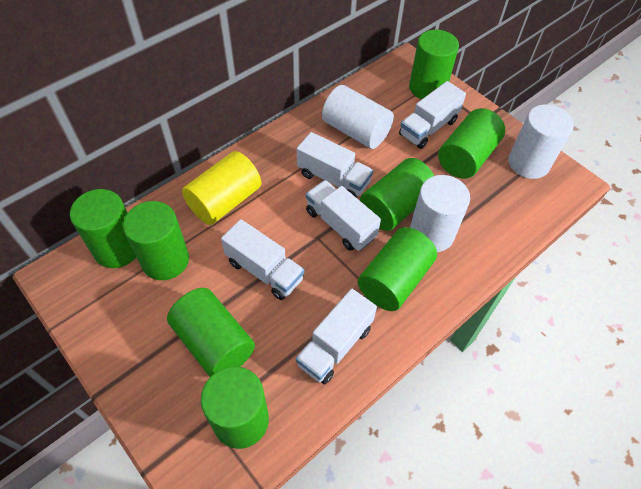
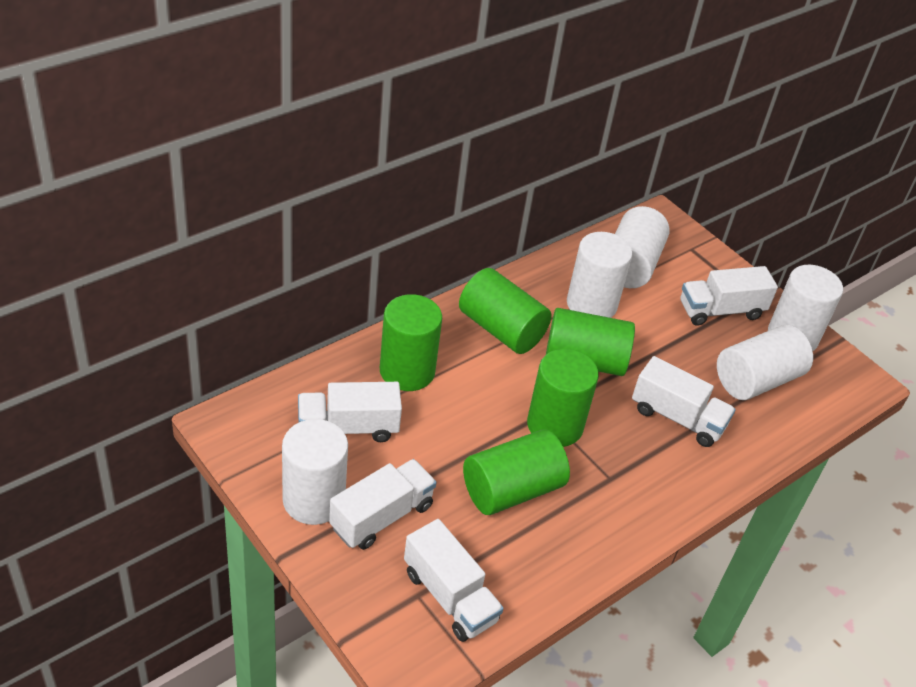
green cylinder: 8 -> 5
white cylinder: 3 -> 5
yellow cylinder: 1 -> 0

